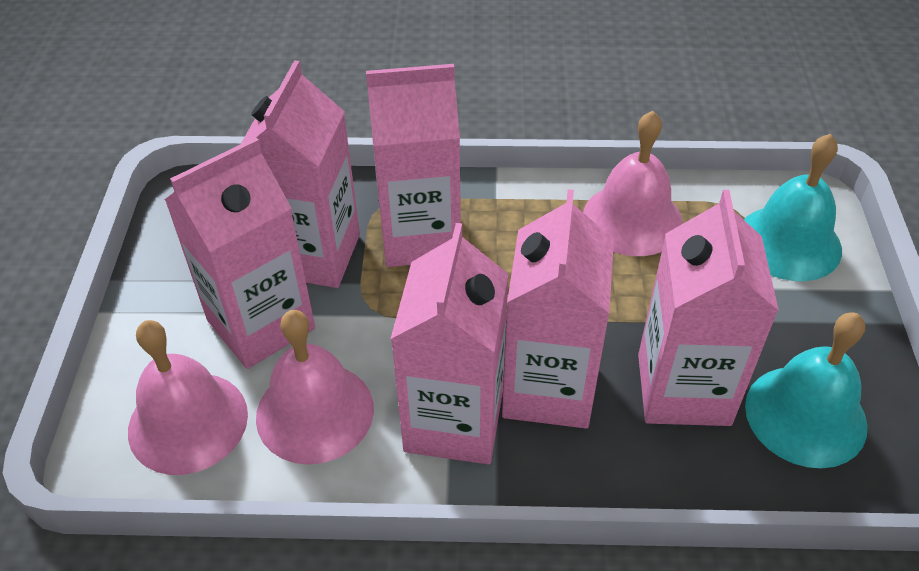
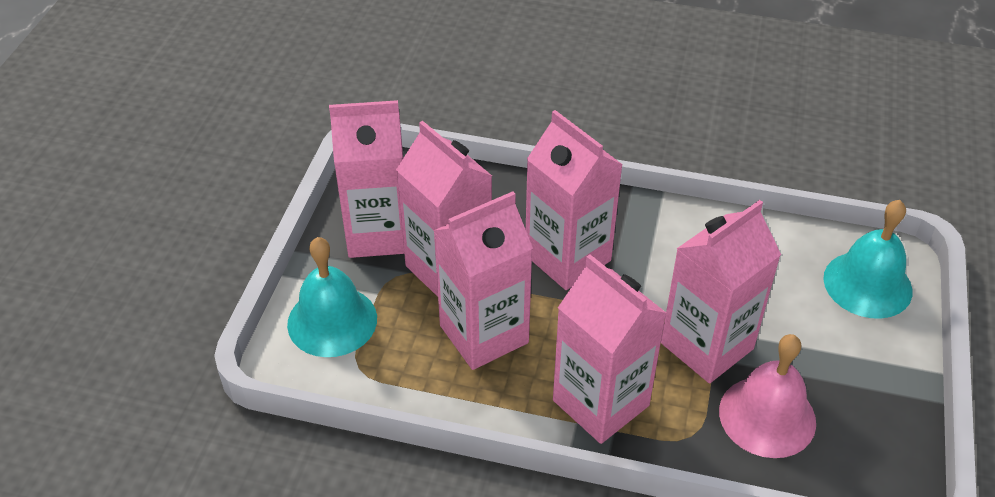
pink bell: 3 -> 1

